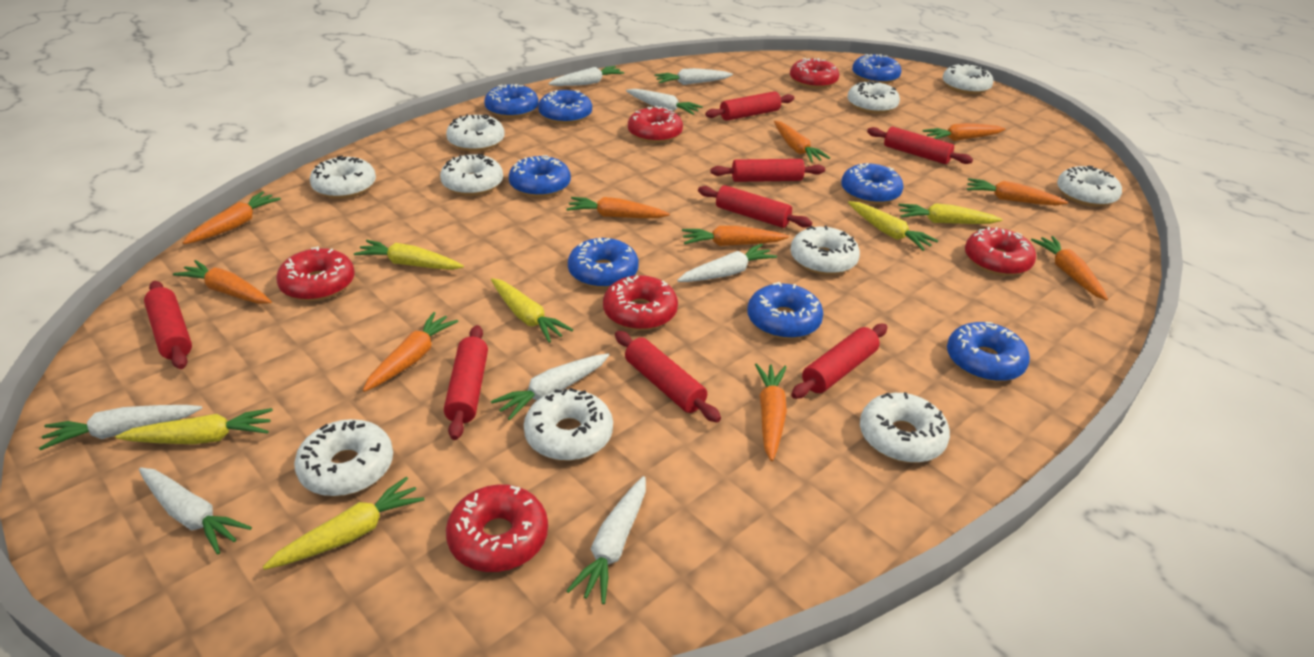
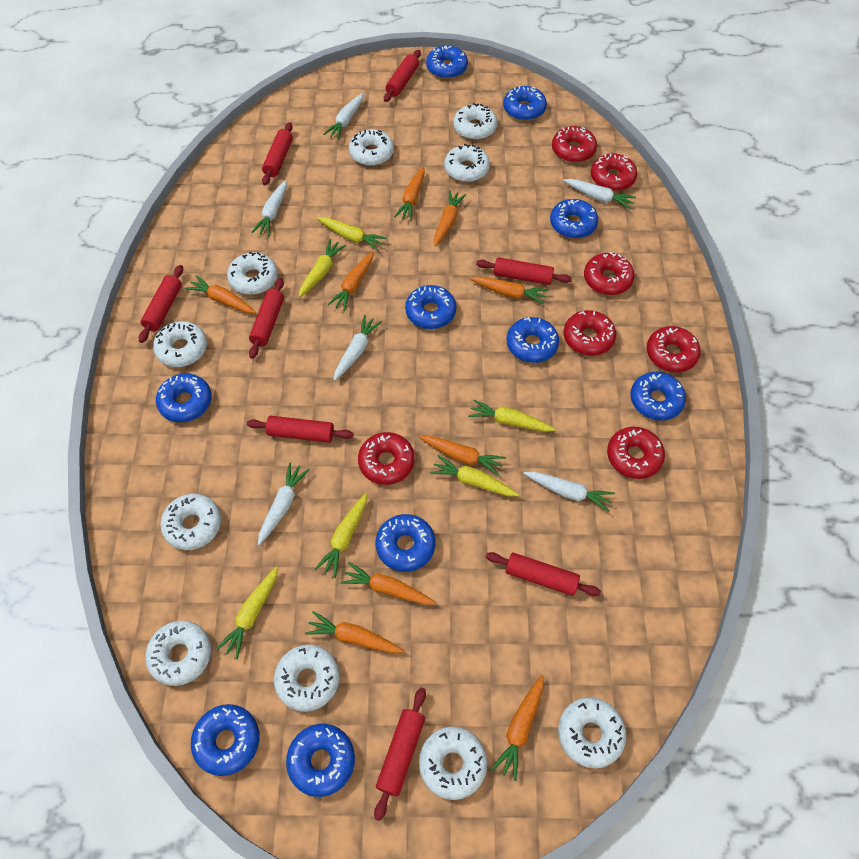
blue donut: 8 -> 10
orange carrot: 10 -> 9
red donut: 6 -> 7
white carrot: 8 -> 6

